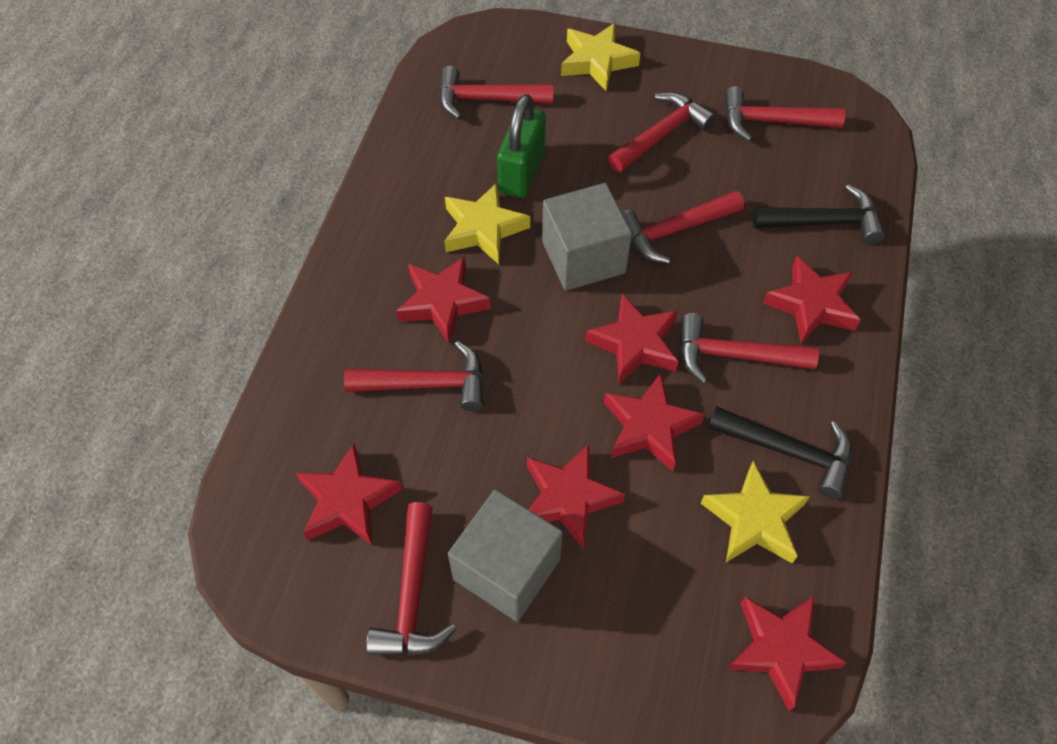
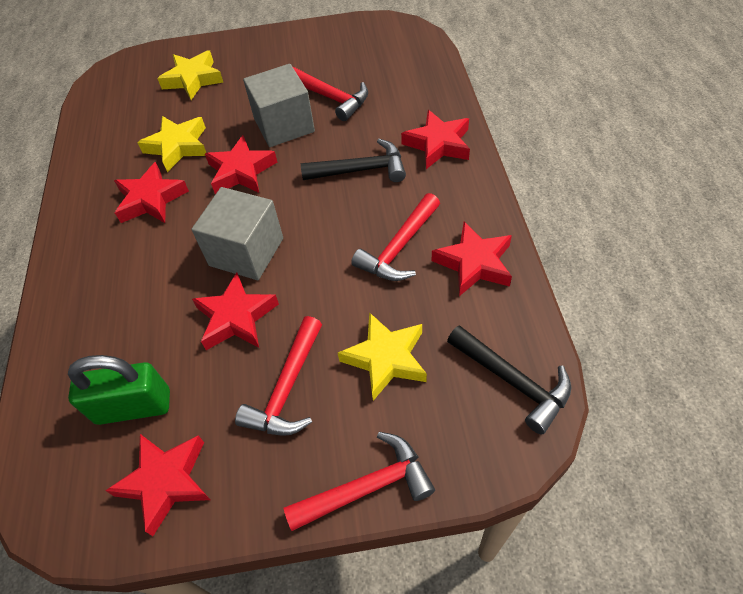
red hammer: 7 -> 4
red star: 7 -> 6

